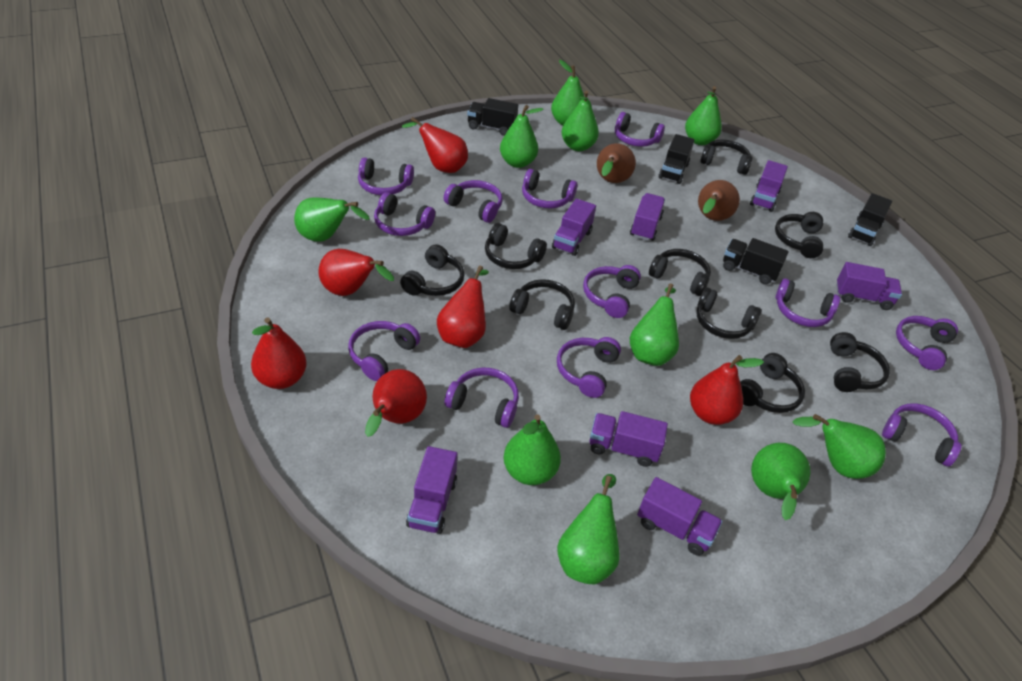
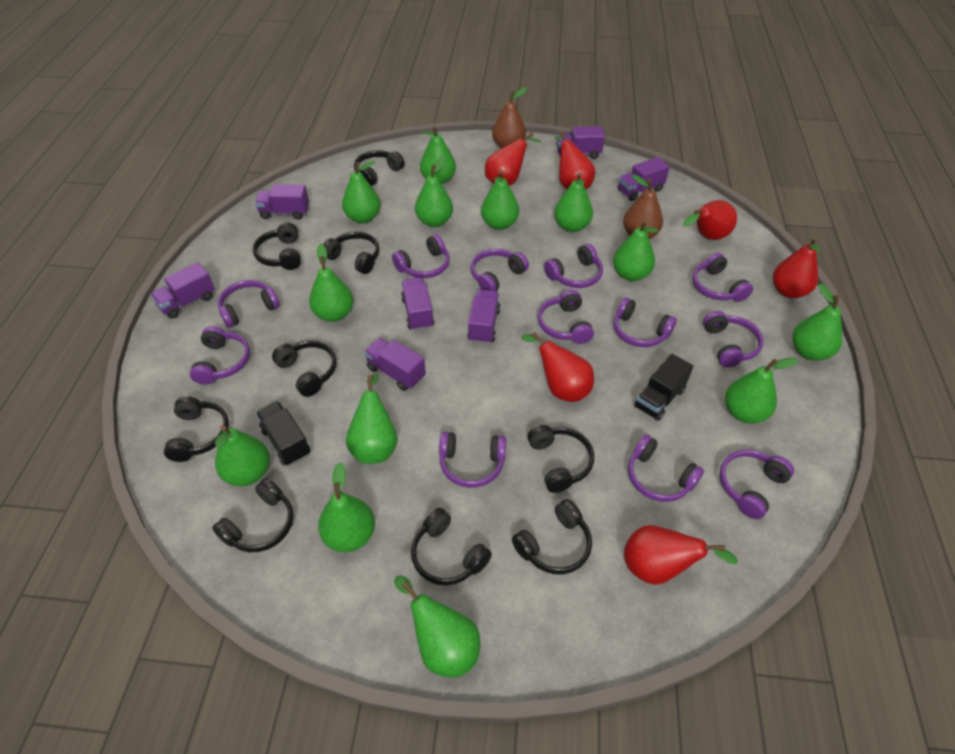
black truck: 4 -> 2
green pear: 10 -> 13

